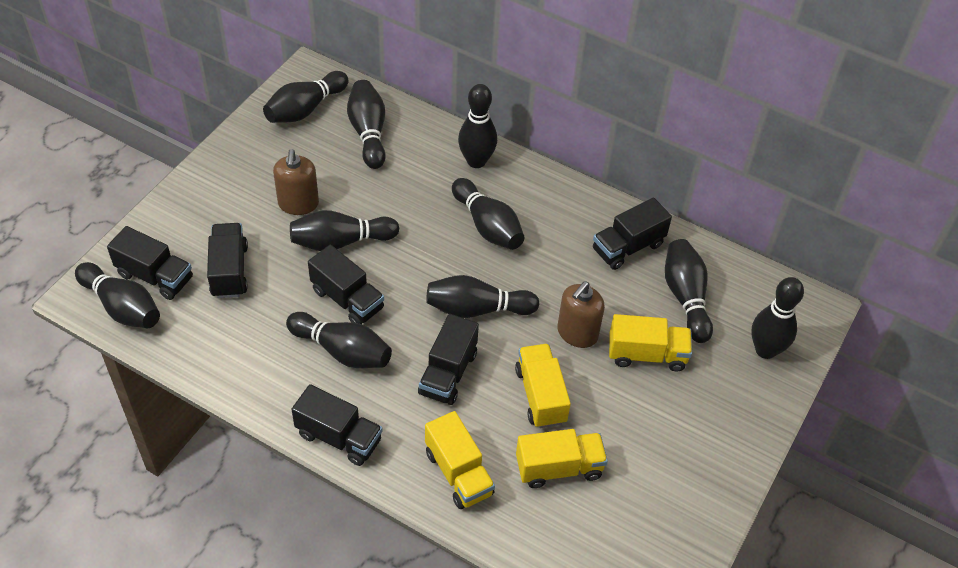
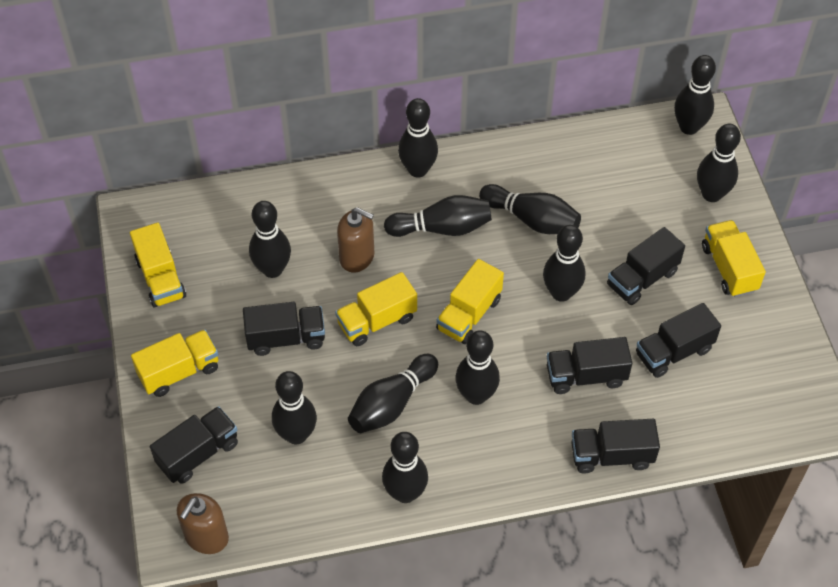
black bowling pin: 10 -> 11
yellow truck: 4 -> 5

